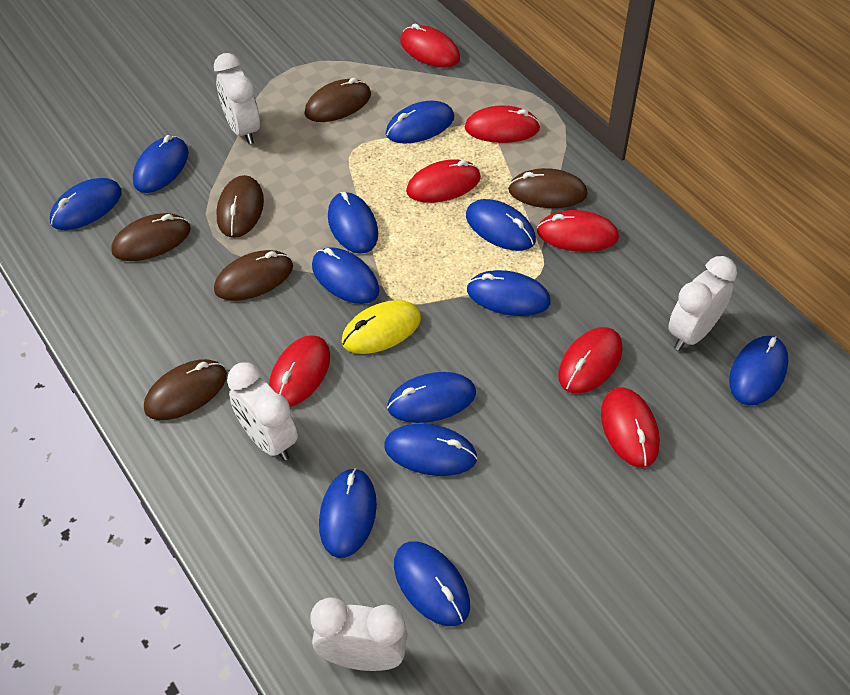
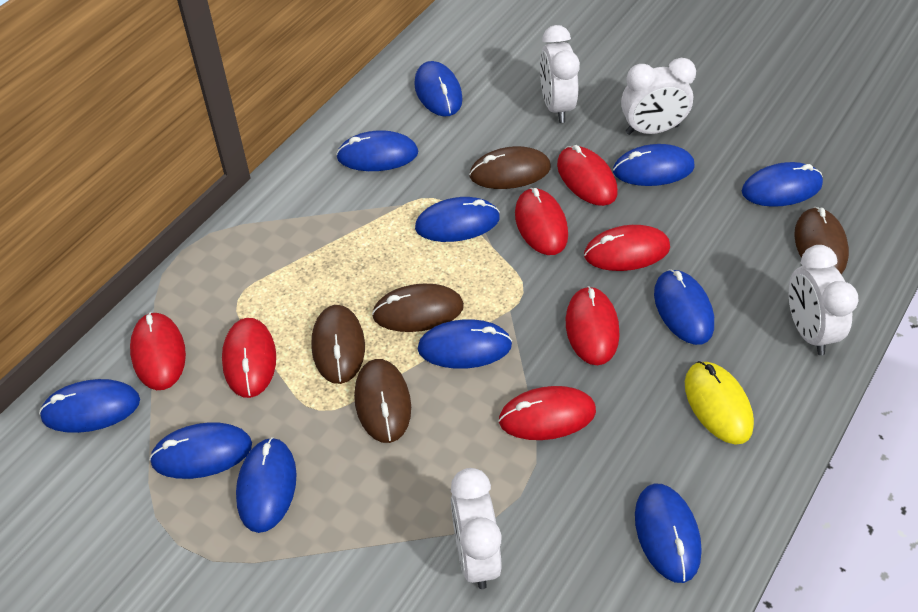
blue mouse: 12 -> 11
brown mouse: 6 -> 5

